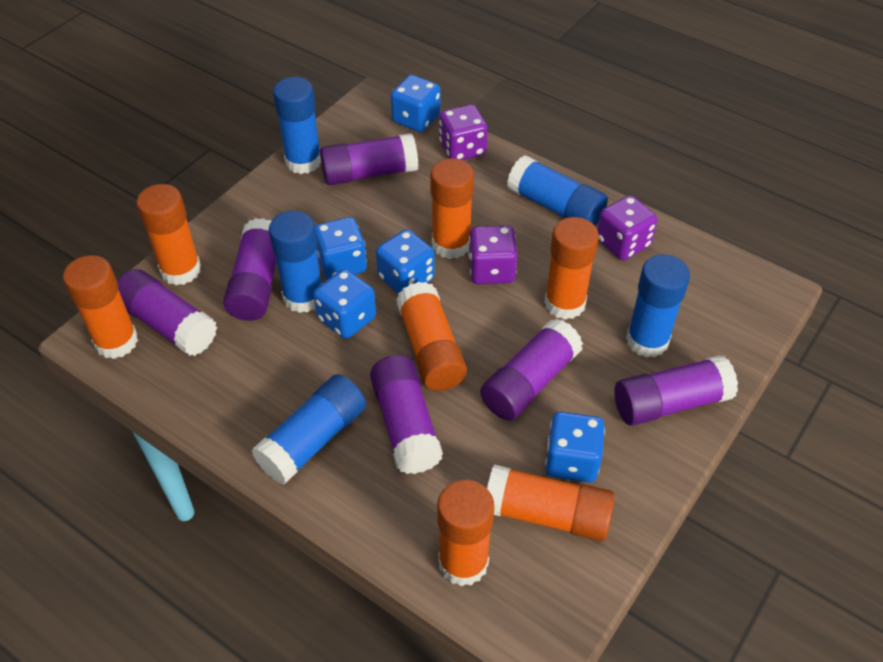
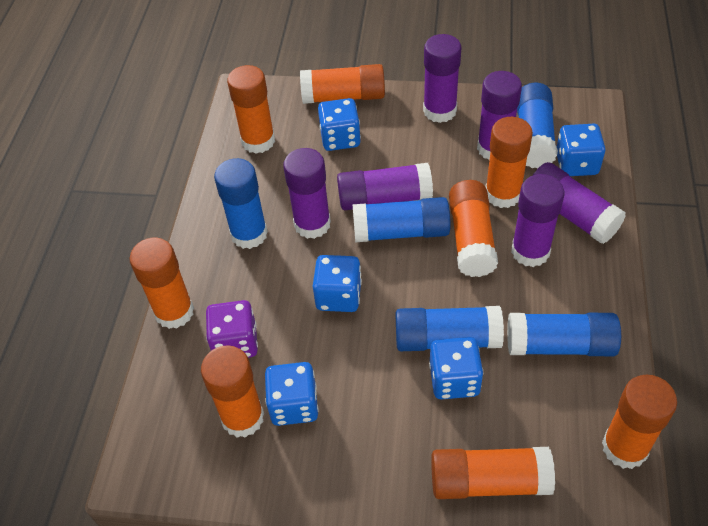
orange glue stick: 7 -> 8
purple dice: 3 -> 1

